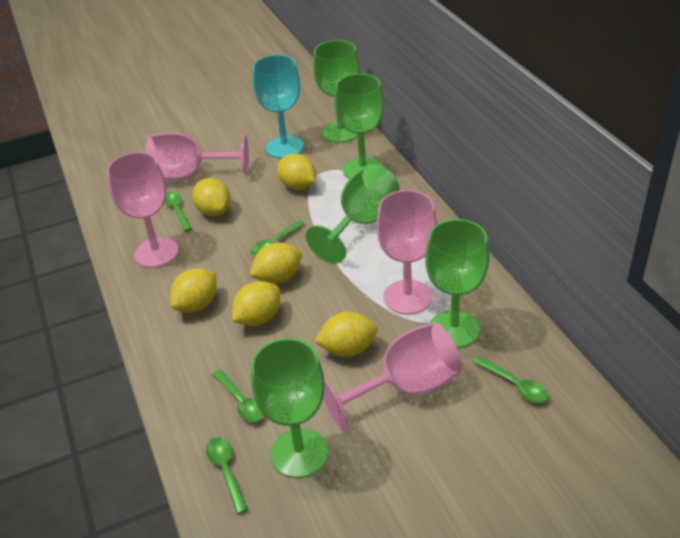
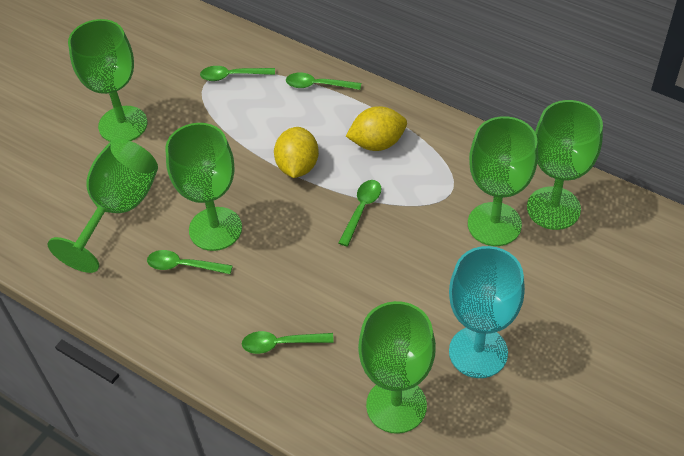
green goblet: 5 -> 6
pink goblet: 4 -> 0
yellow lemon: 6 -> 2

